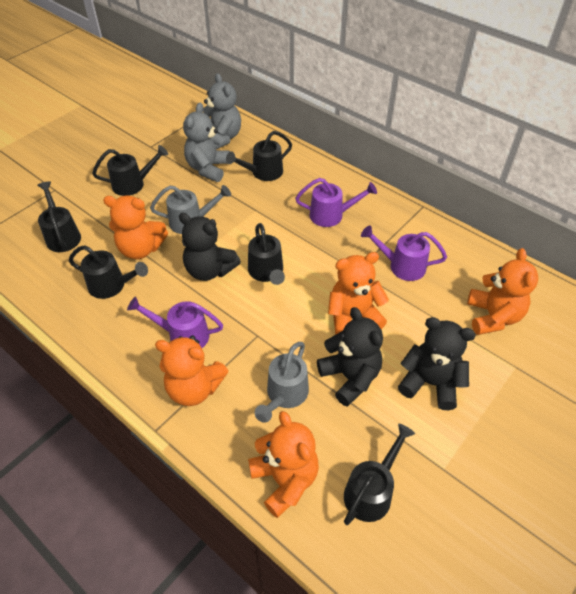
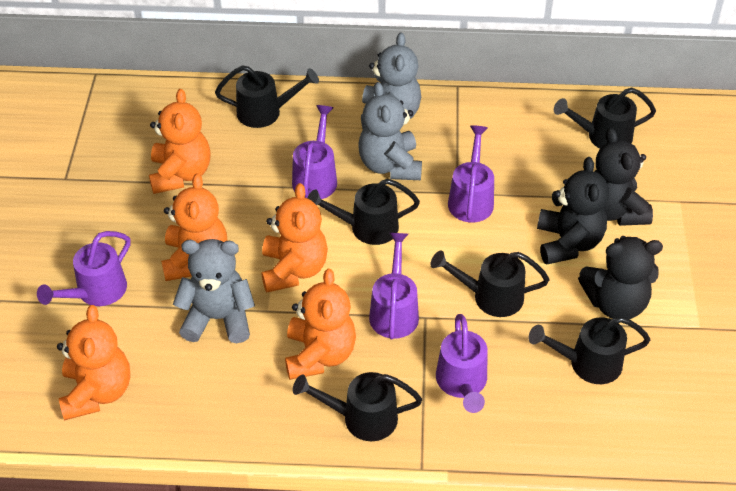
grey teddy bear: 2 -> 3
grey watering can: 2 -> 0
purple watering can: 3 -> 5

